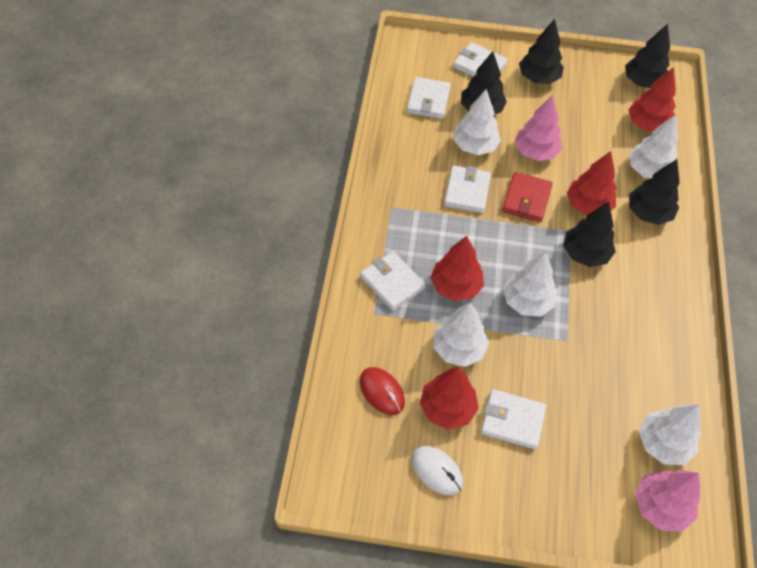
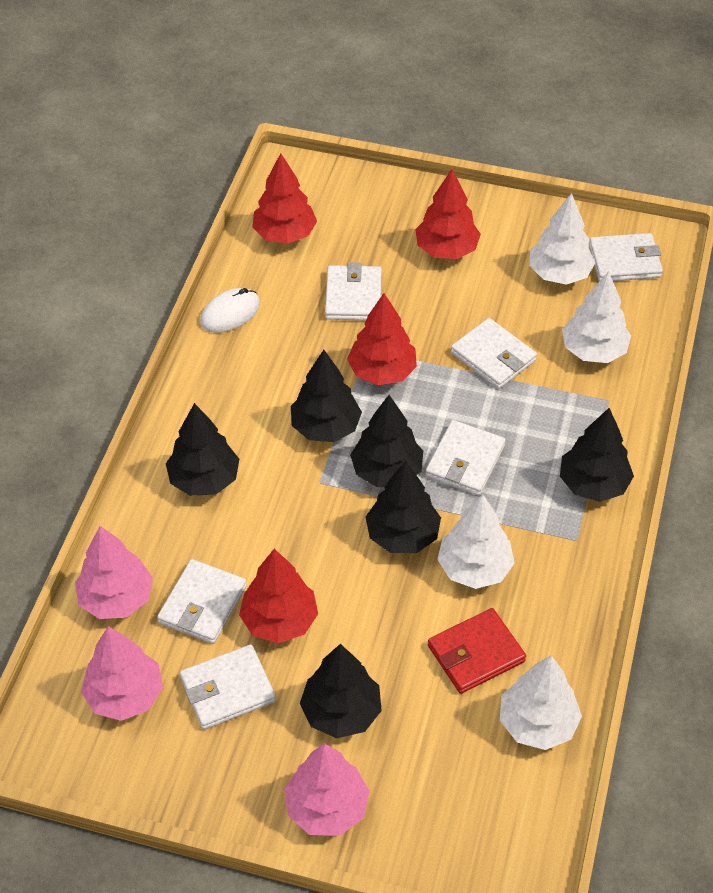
black tree: 5 -> 6
pink tree: 2 -> 3
red mouse: 1 -> 0
white tree: 5 -> 4
white wallet: 5 -> 6

